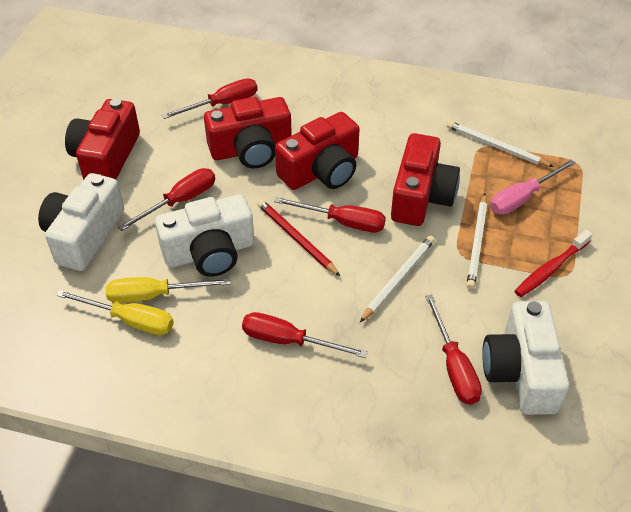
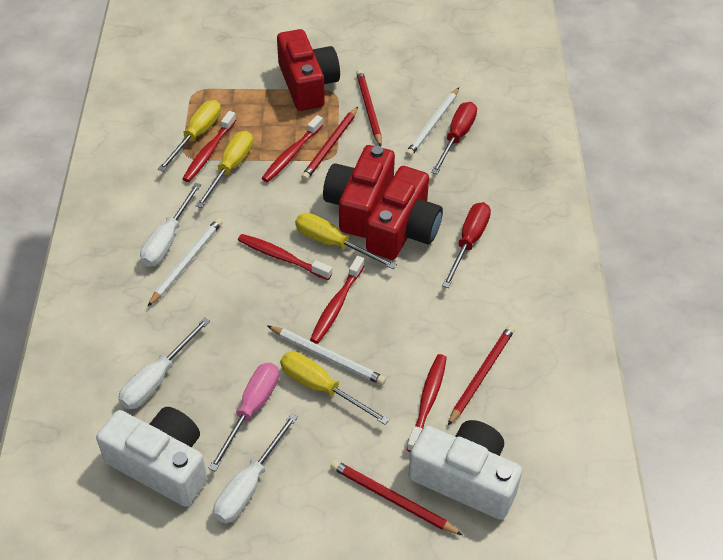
red camera: 4 -> 3
red pencil: 1 -> 4
red screwdriver: 5 -> 2
red toothbrush: 1 -> 5
white camera: 3 -> 2
white screwdriver: 0 -> 3
yellow screwdriver: 2 -> 4

